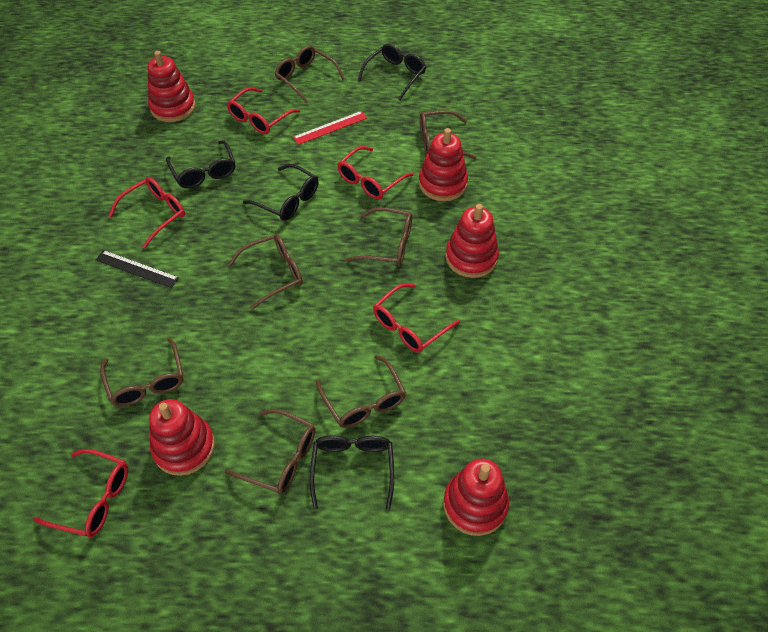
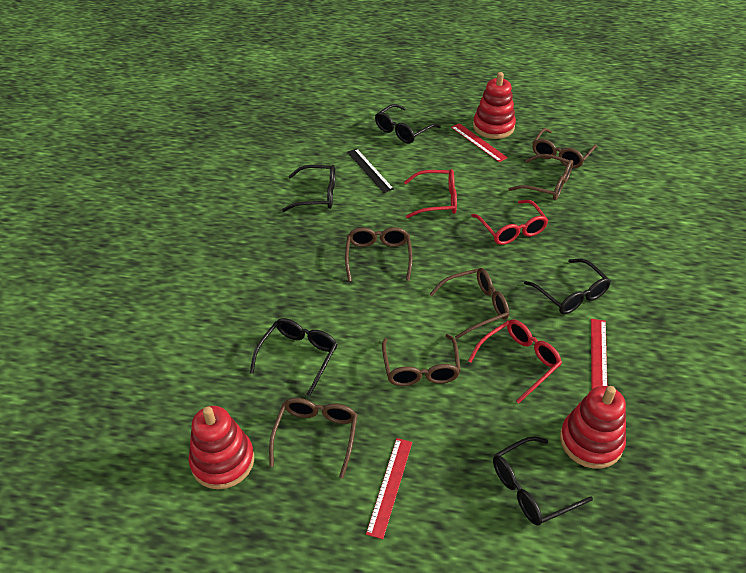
black glasses: 4 -> 5
brown glasses: 7 -> 6
red glasses: 5 -> 3
red ruler: 1 -> 3
red stacking toy: 5 -> 3

